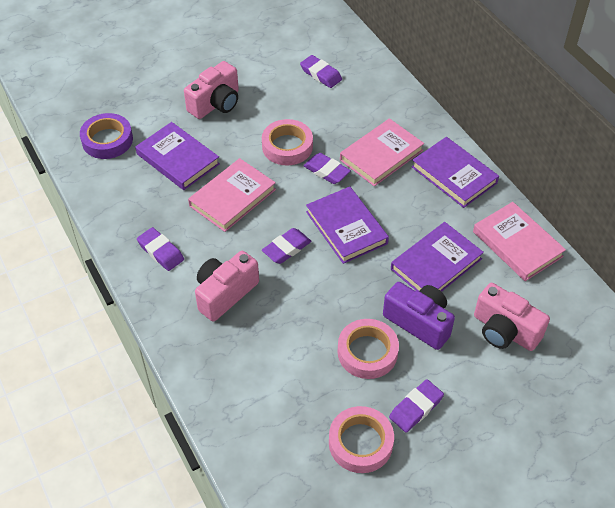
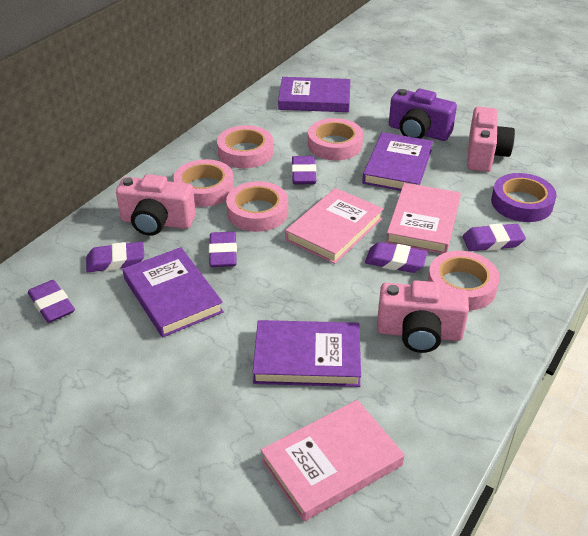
pink tape: 3 -> 5
purple eraser: 5 -> 6

